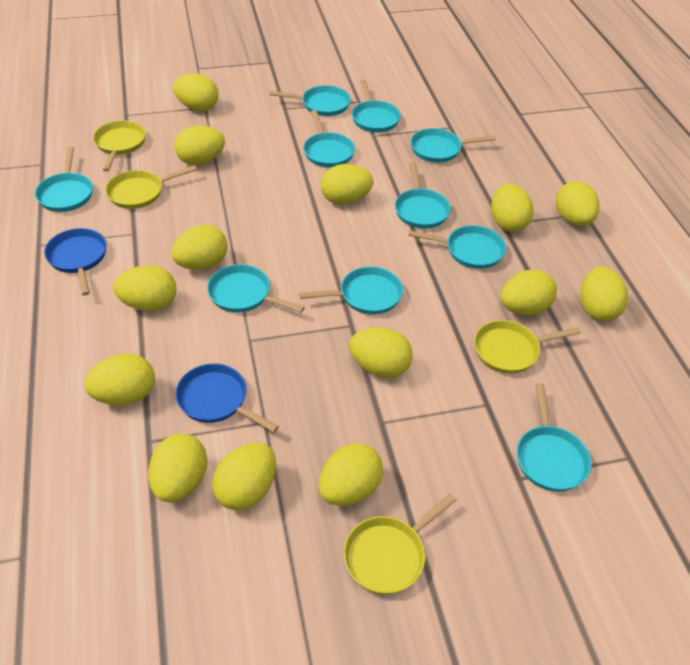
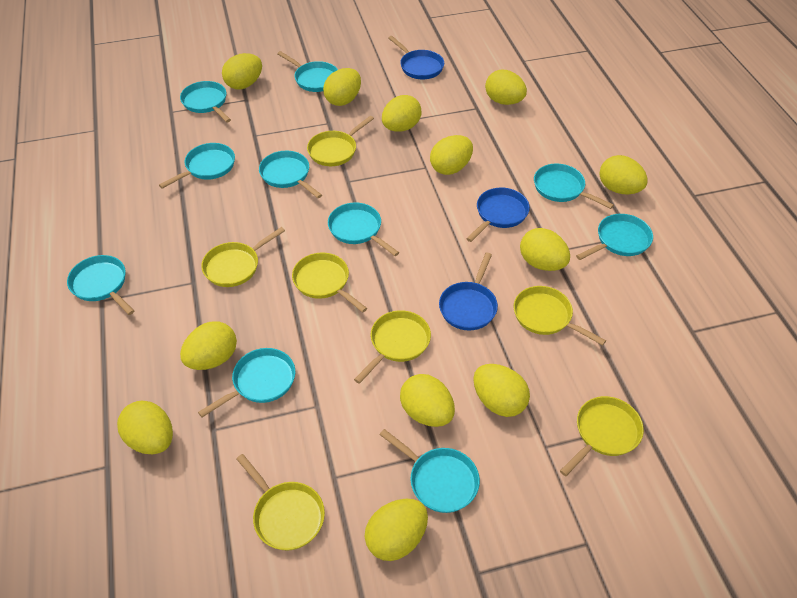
blue pan: 2 -> 3
yellow egg: 14 -> 12
yellow pan: 4 -> 7

